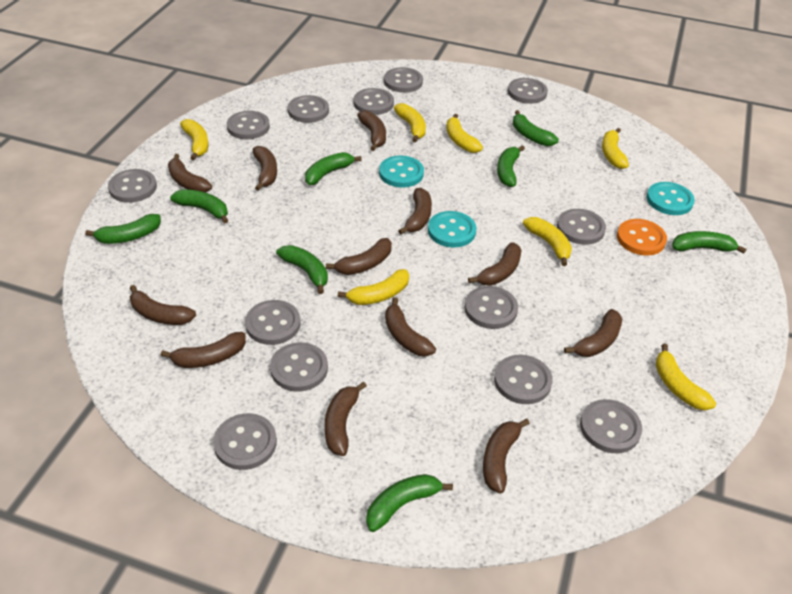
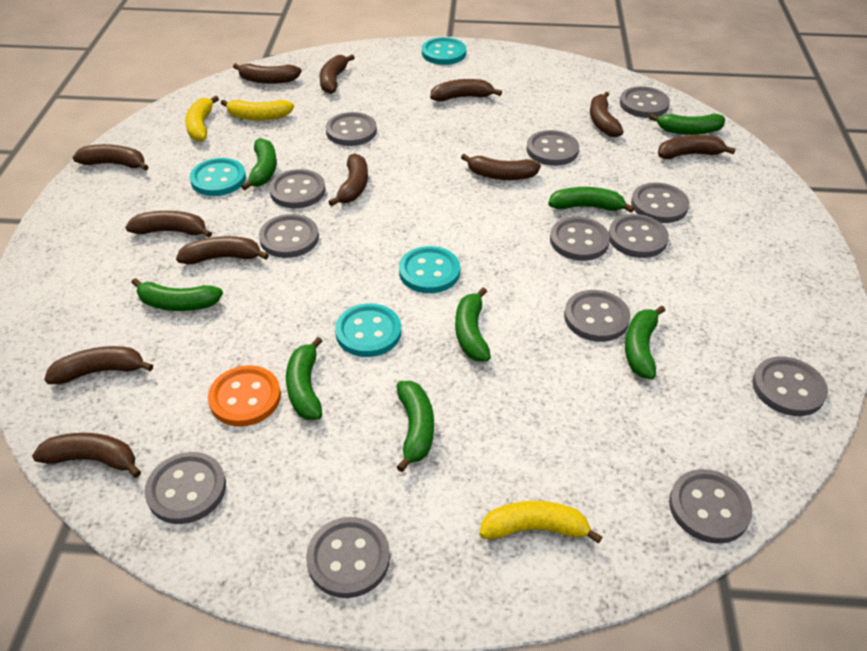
turquoise button: 3 -> 4
yellow banana: 7 -> 3

